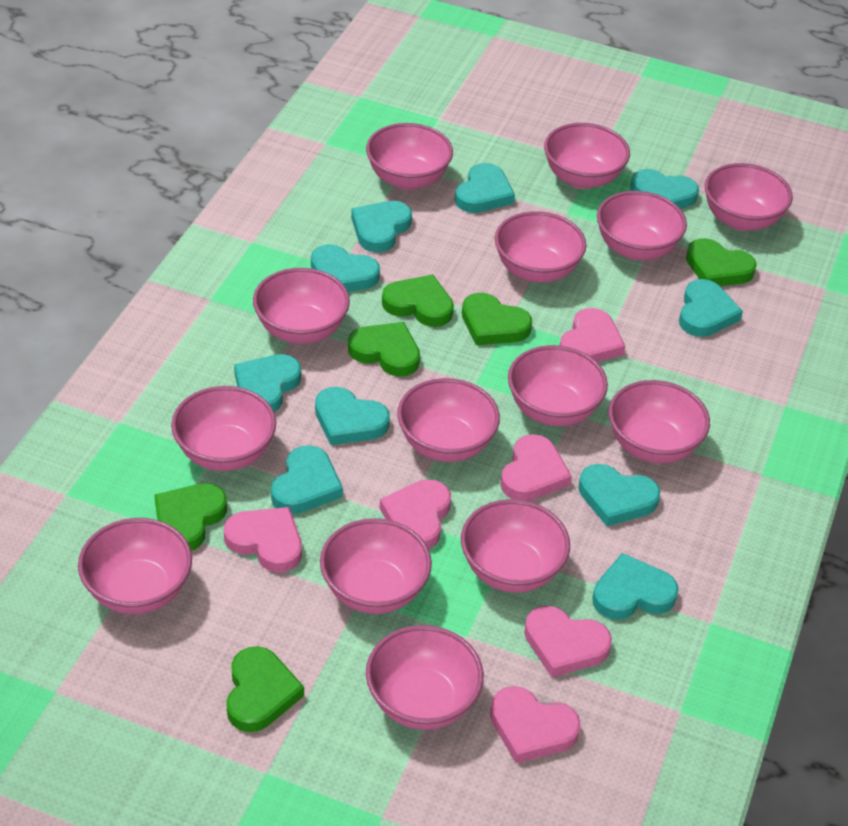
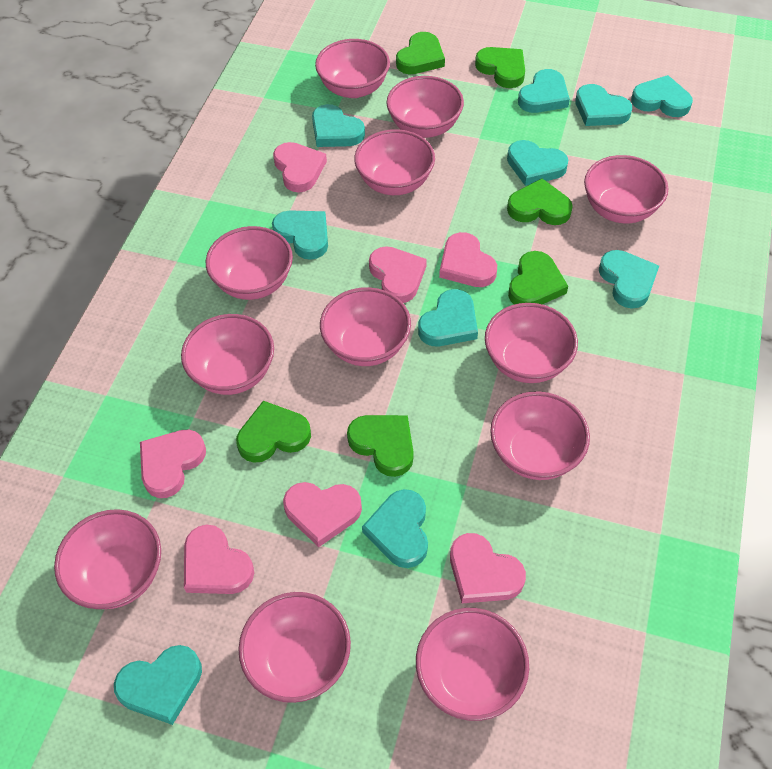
pink bowl: 14 -> 12
pink heart: 6 -> 7

